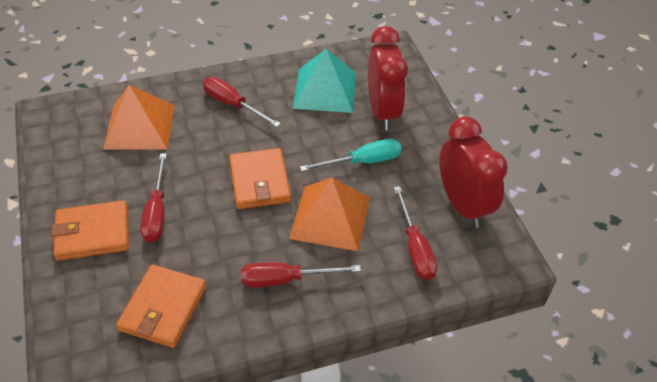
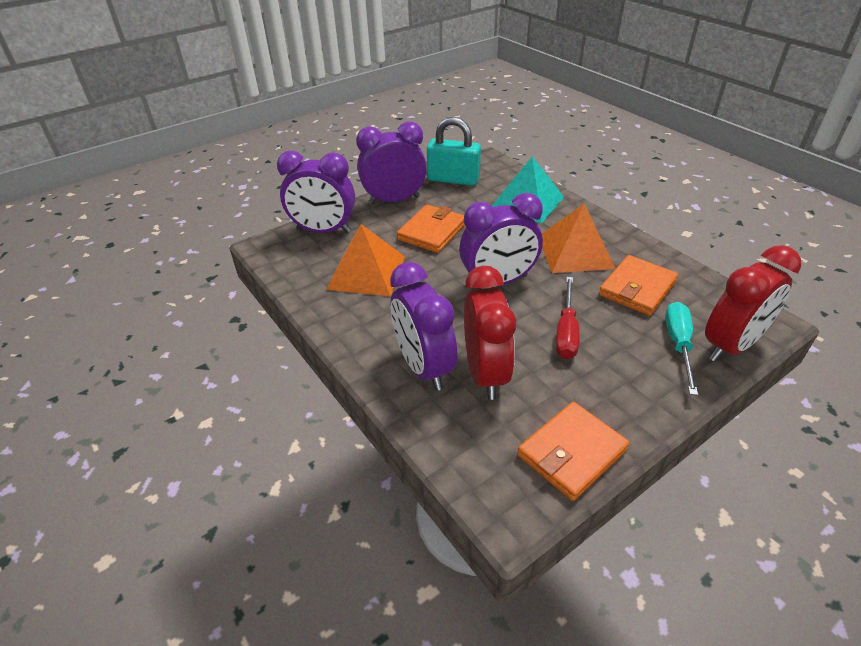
purple clock: 0 -> 4
red screwdriver: 4 -> 1
turquoise padlock: 0 -> 1

